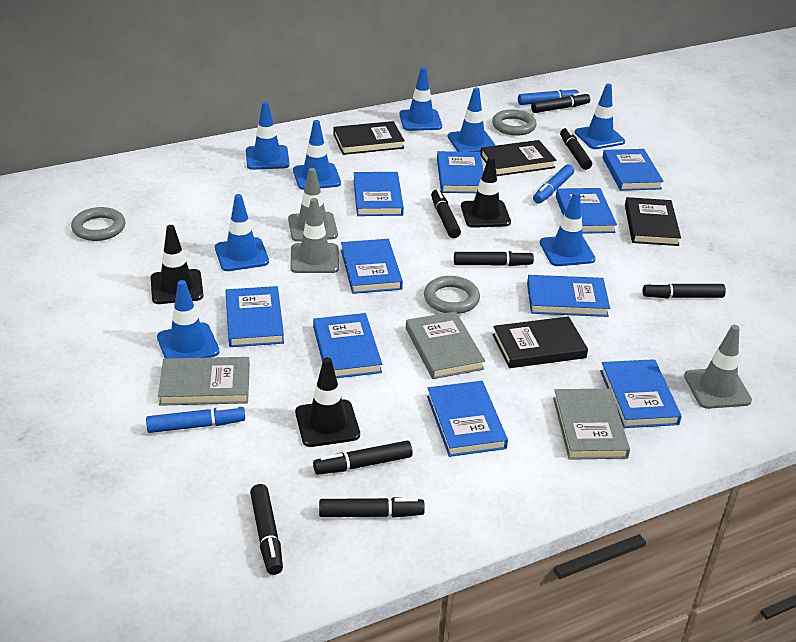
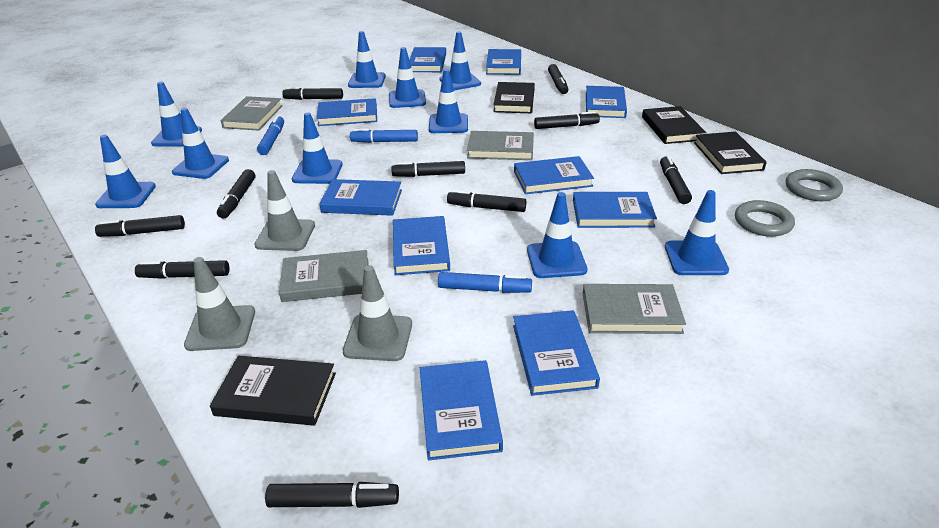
black marker: 8 -> 10
black traffic cone: 3 -> 0
blue traffic cone: 8 -> 10
grey book: 3 -> 4
grey ring: 3 -> 2

